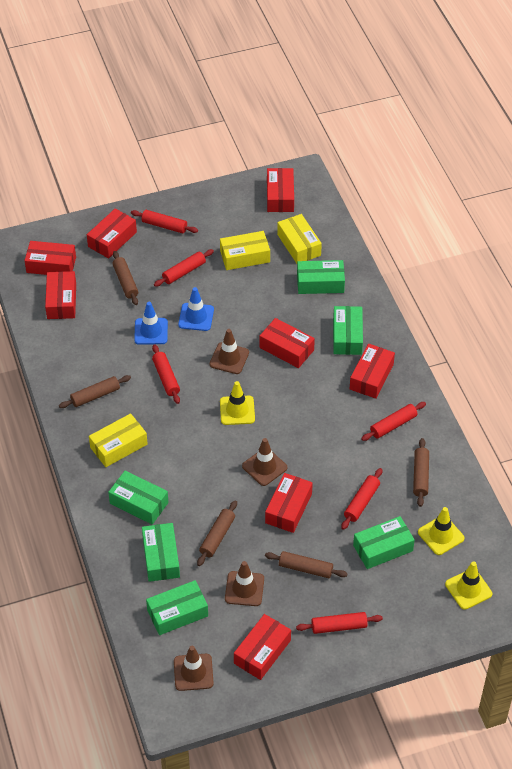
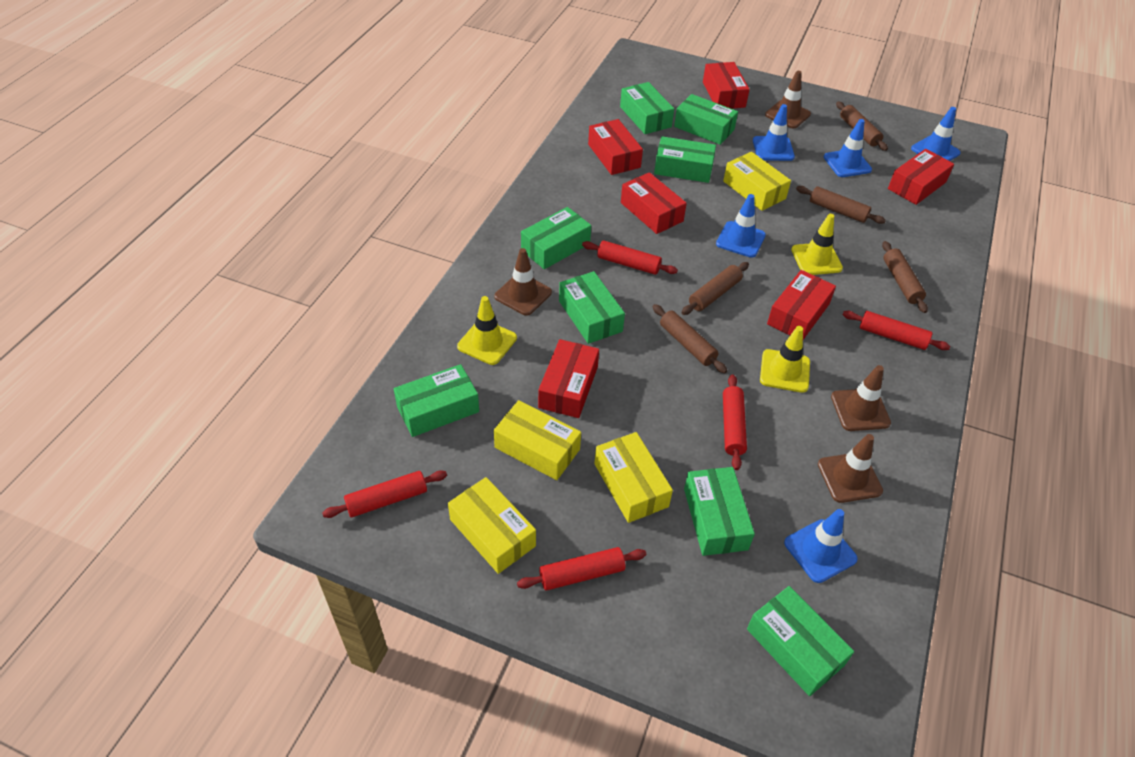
blue traffic cone: 2 -> 5
green box: 6 -> 8
red box: 8 -> 6
red rolling pin: 6 -> 5
yellow box: 3 -> 4

